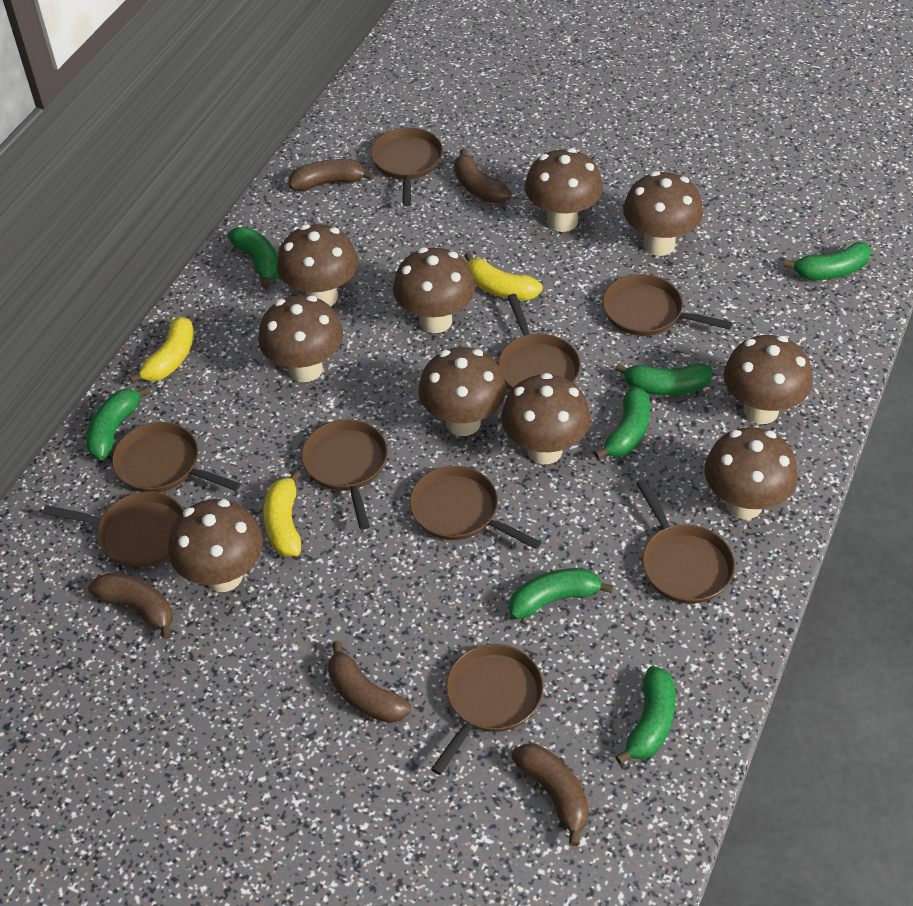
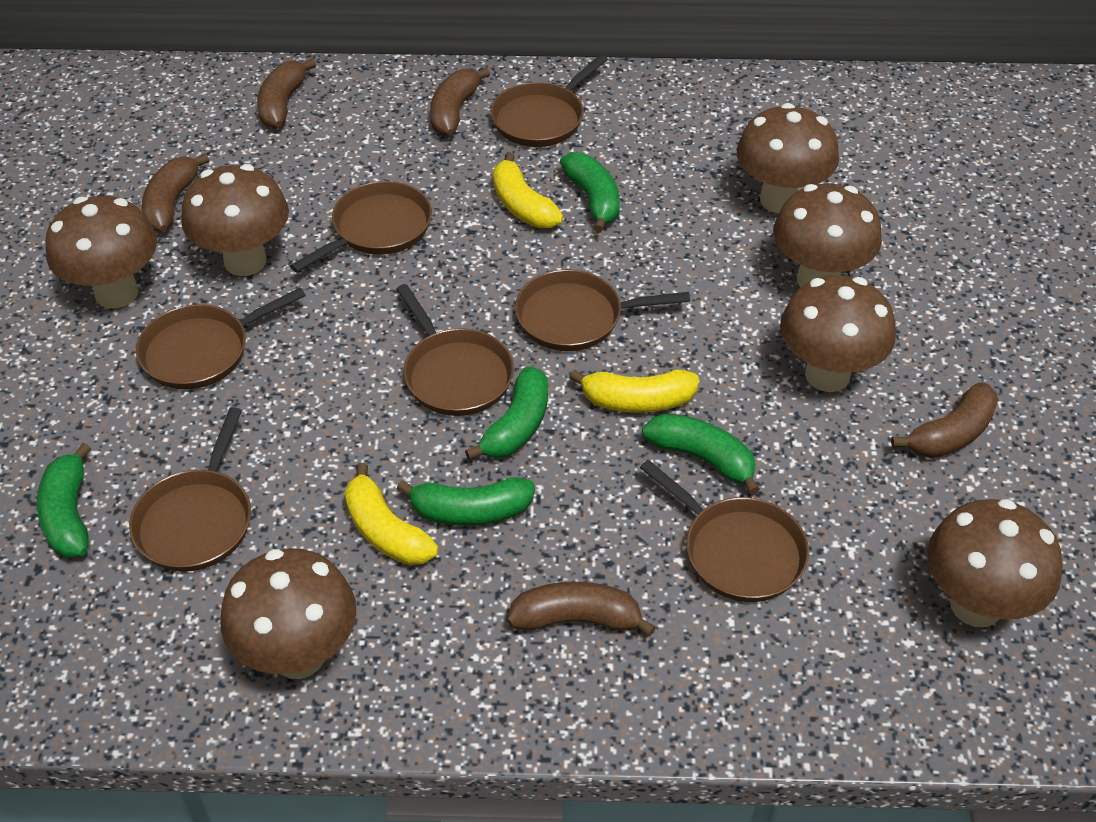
brown mushroom: 10 -> 7
brown pan: 9 -> 7
green banana: 7 -> 5

